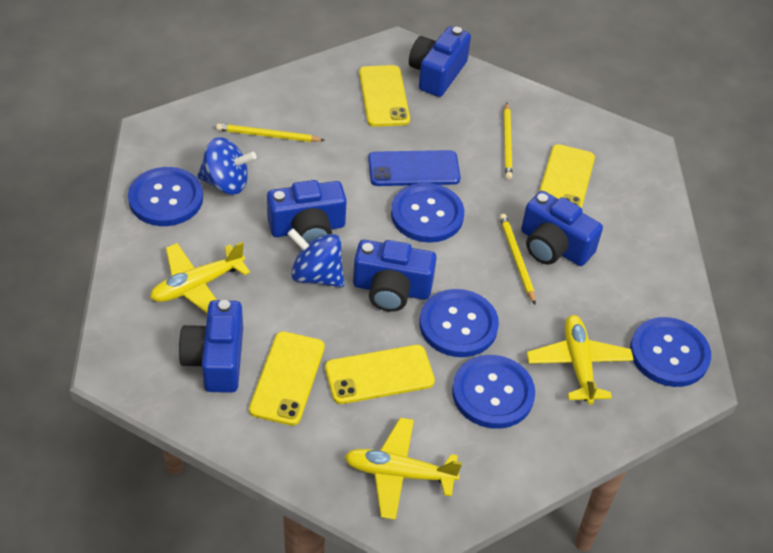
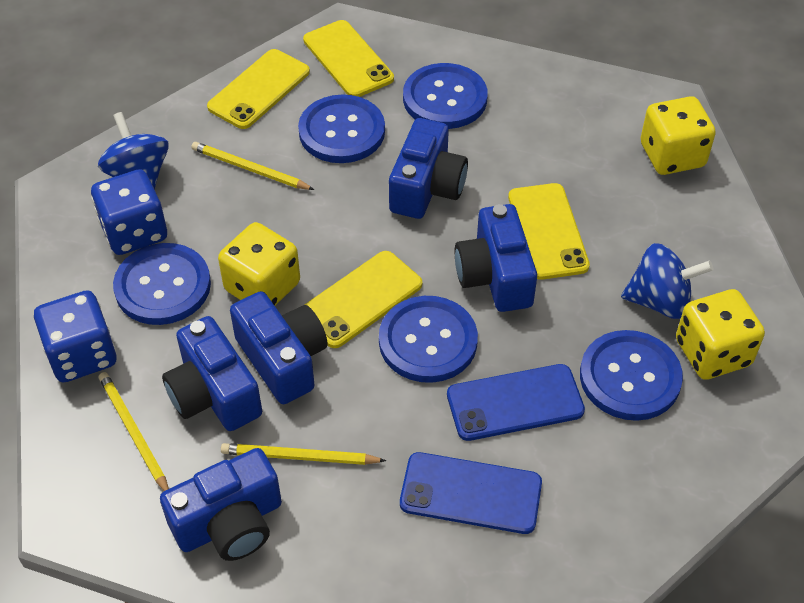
blue dice: 0 -> 2
blue phone: 1 -> 2
yellow dice: 0 -> 3
yellow plane: 3 -> 0

